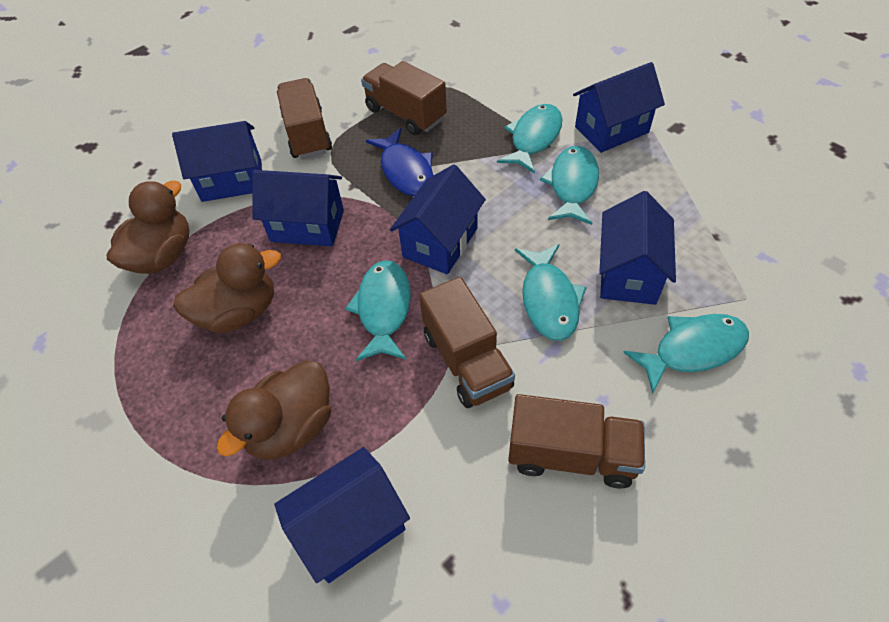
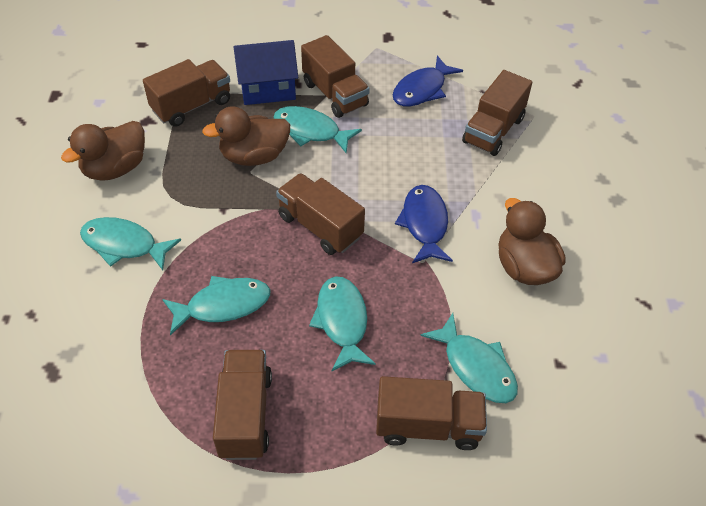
blue fish: 1 -> 2
blue house: 6 -> 1
brown truck: 4 -> 6

